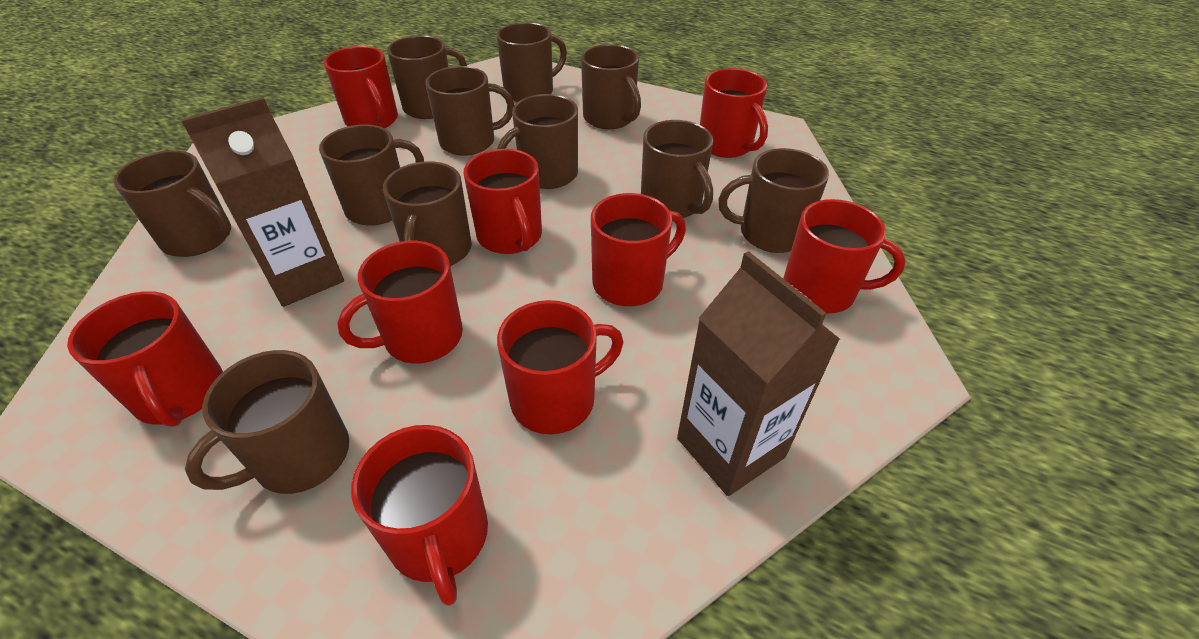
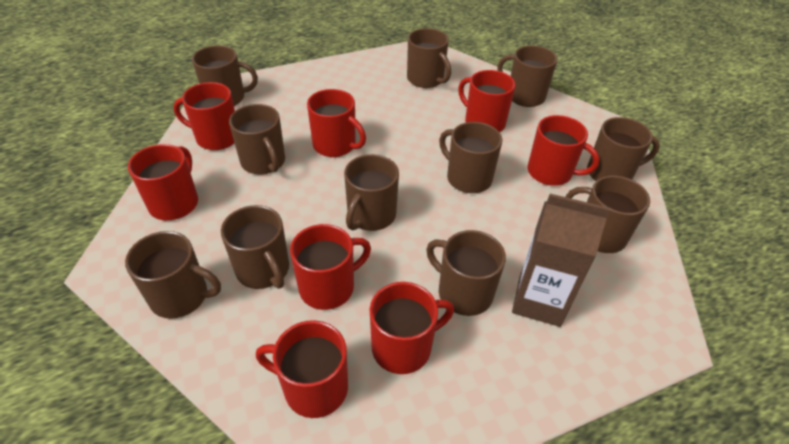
brown carton: 2 -> 1
red mug: 9 -> 8

